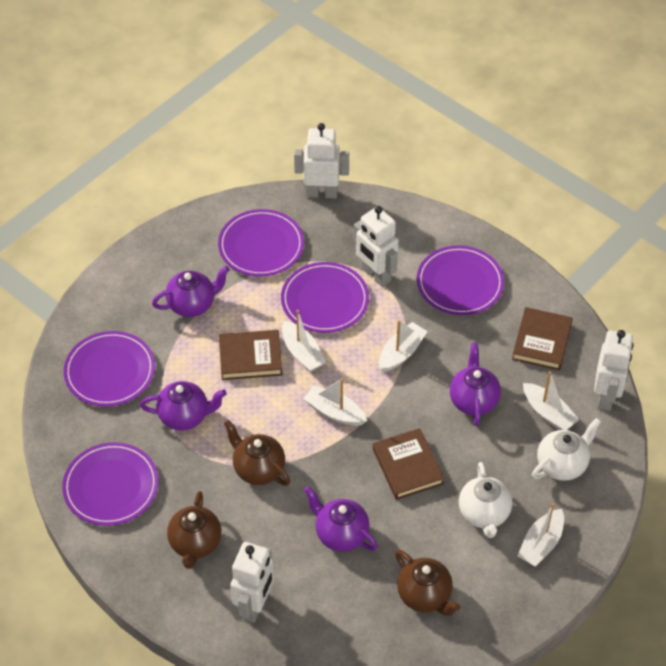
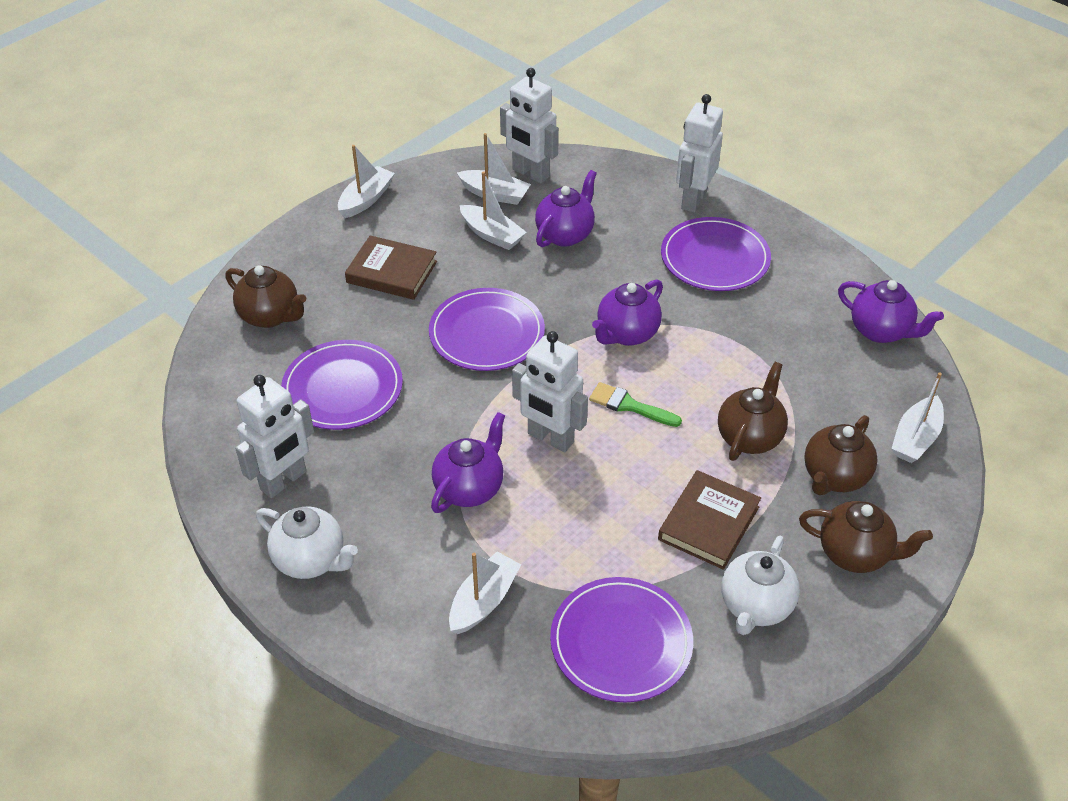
brown book: 3 -> 2
brown teapot: 3 -> 4
green brush: 0 -> 1
purple plate: 5 -> 4

